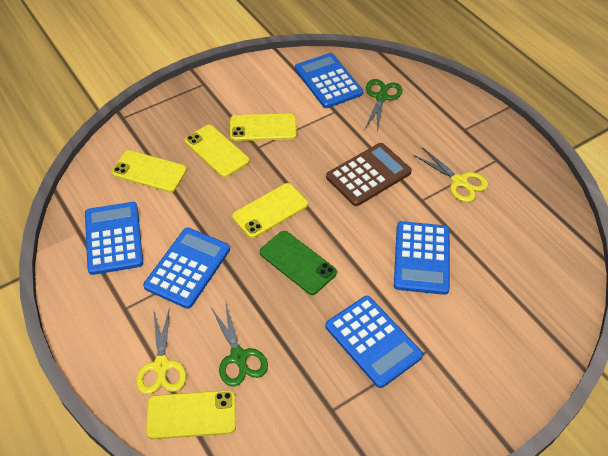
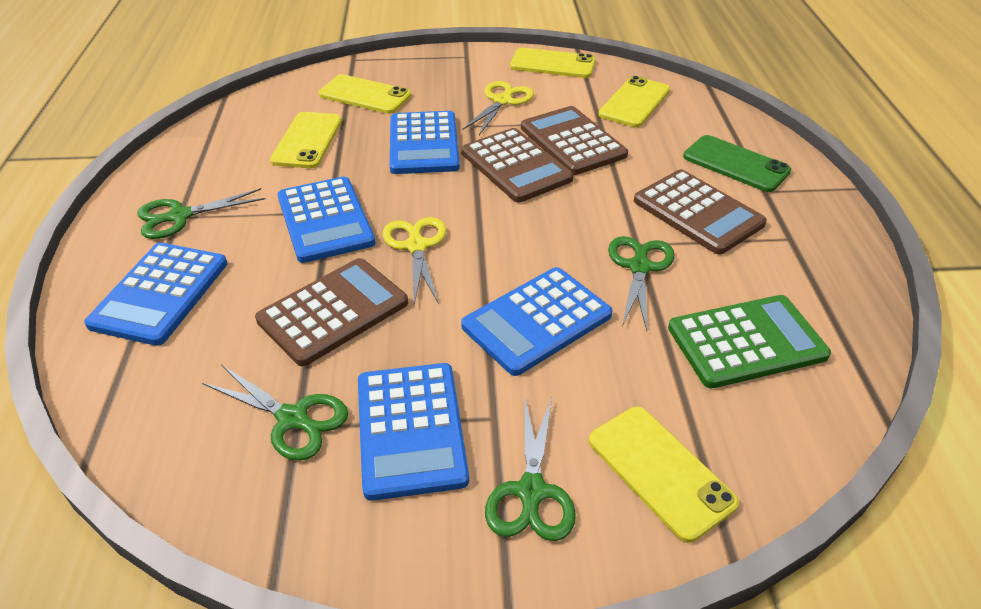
brown calculator: 1 -> 4
green calculator: 0 -> 1
green scissors: 2 -> 4

